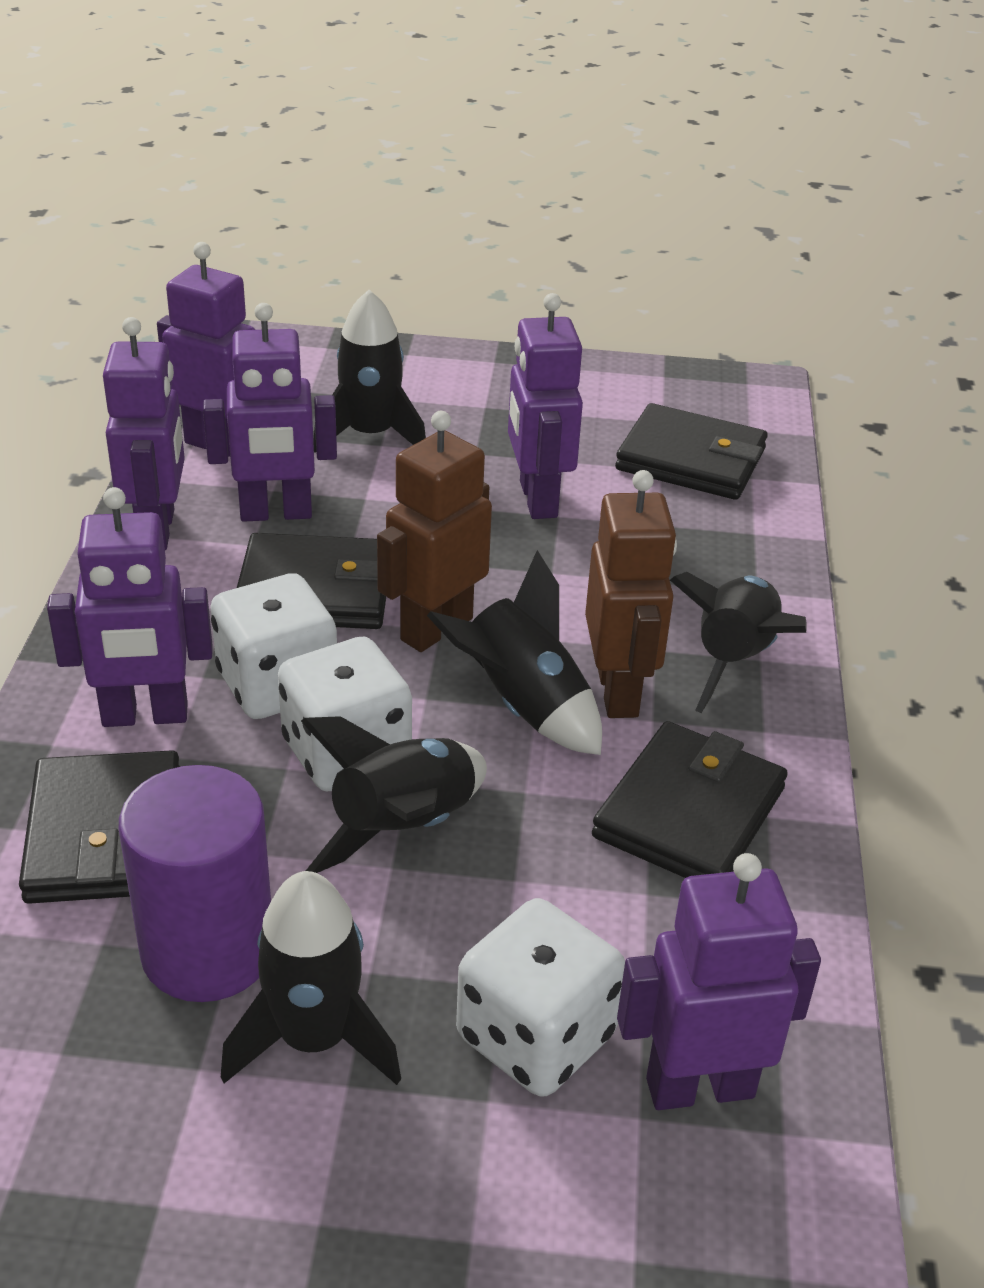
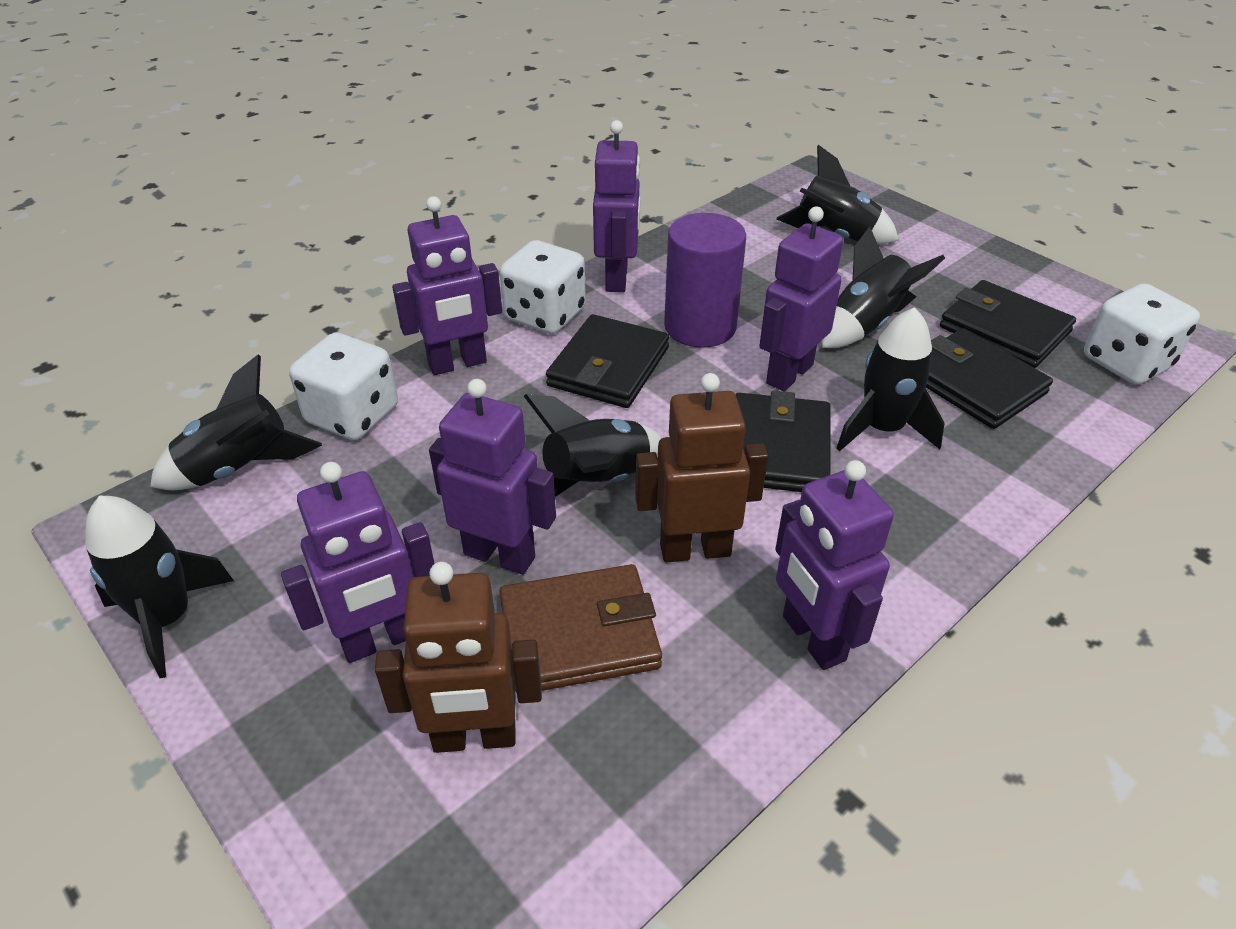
black rocket: 5 -> 6
brown wallet: 0 -> 1

